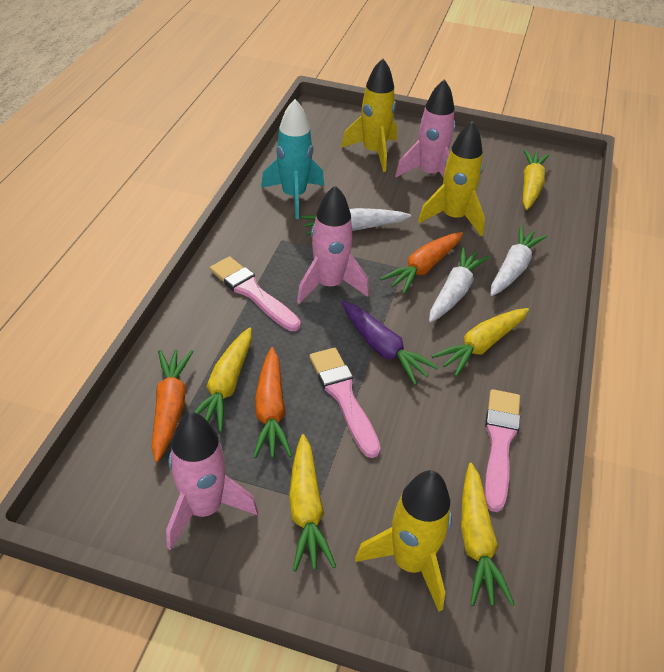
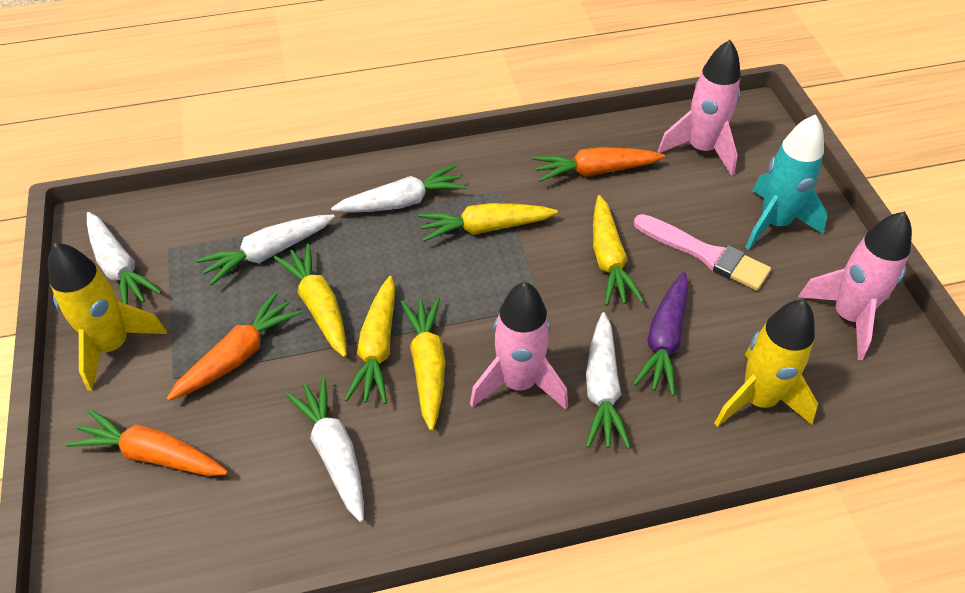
pink brush: 3 -> 1
white carrot: 3 -> 5
yellow rocket: 3 -> 2

